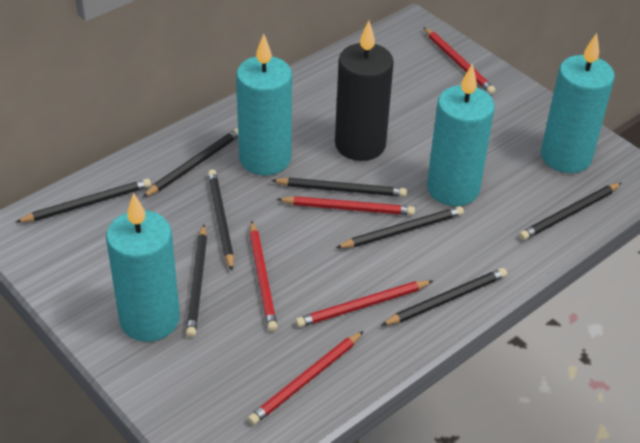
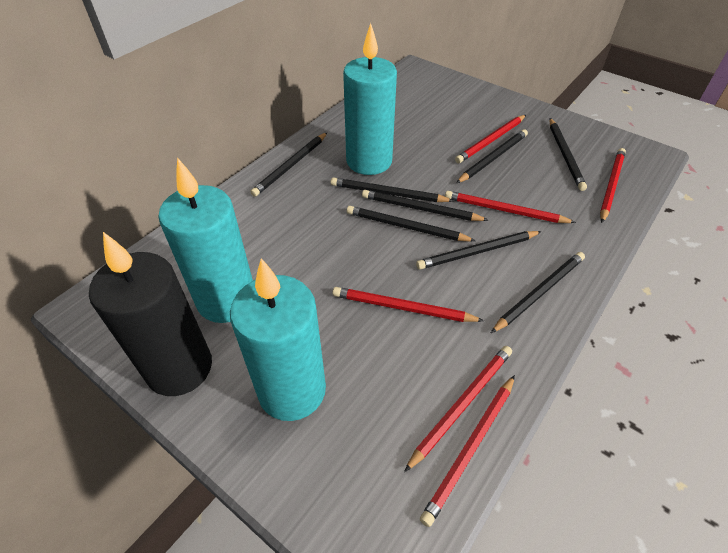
red pencil: 5 -> 6
turquoise candle: 4 -> 3

